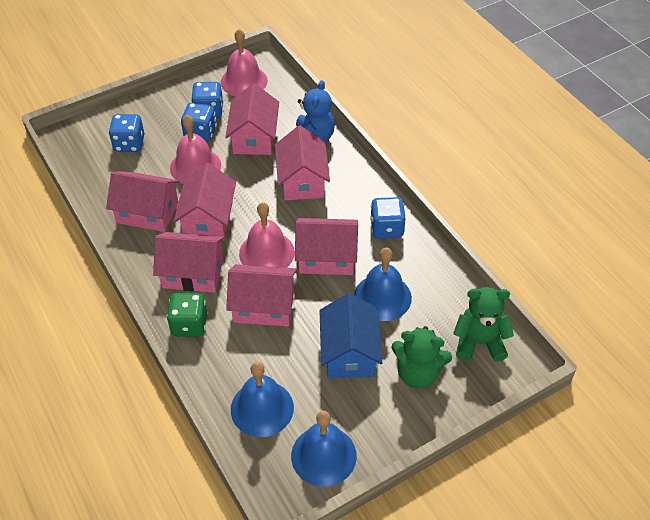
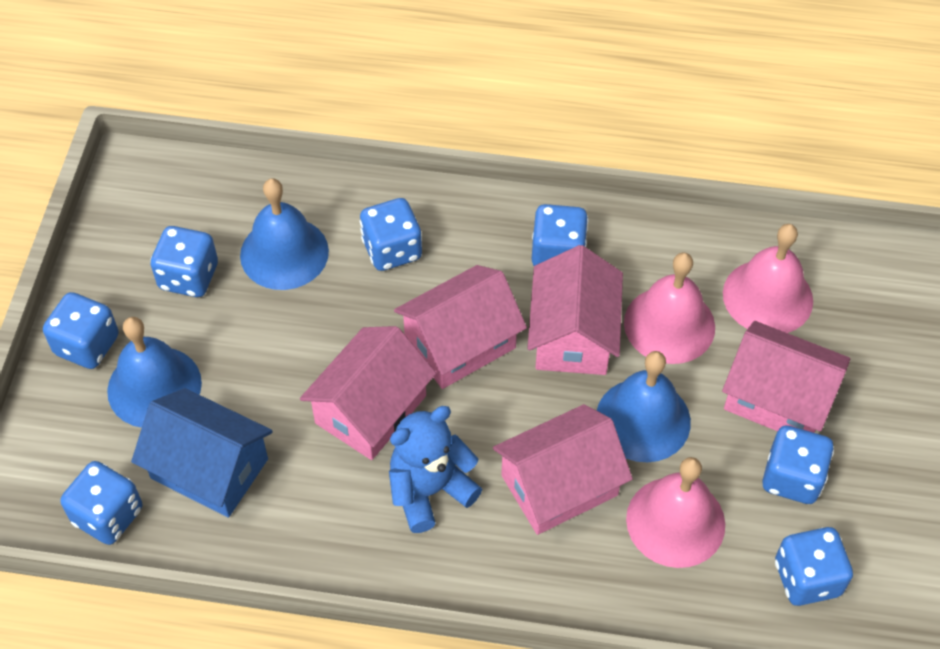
blue dice: 4 -> 7
green dice: 1 -> 0
green teddy bear: 2 -> 0
pink house: 7 -> 5

